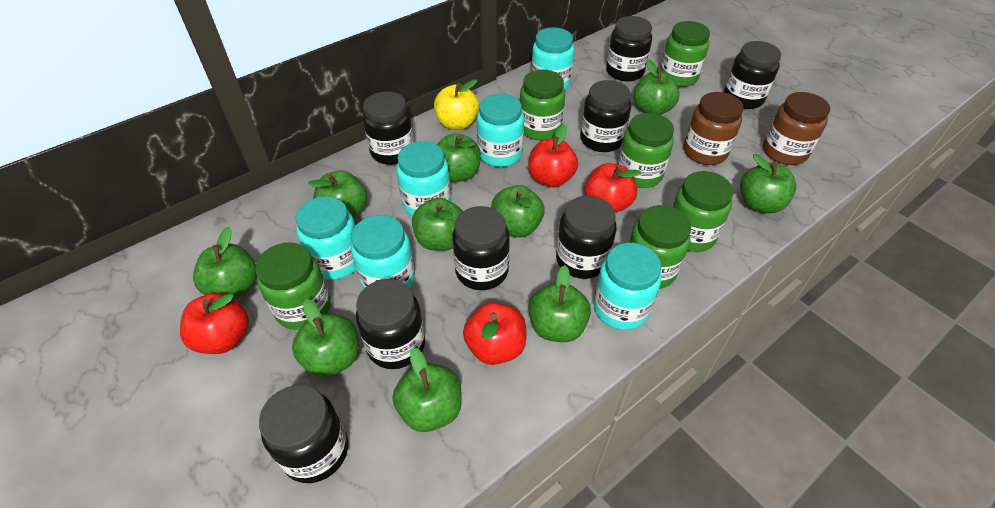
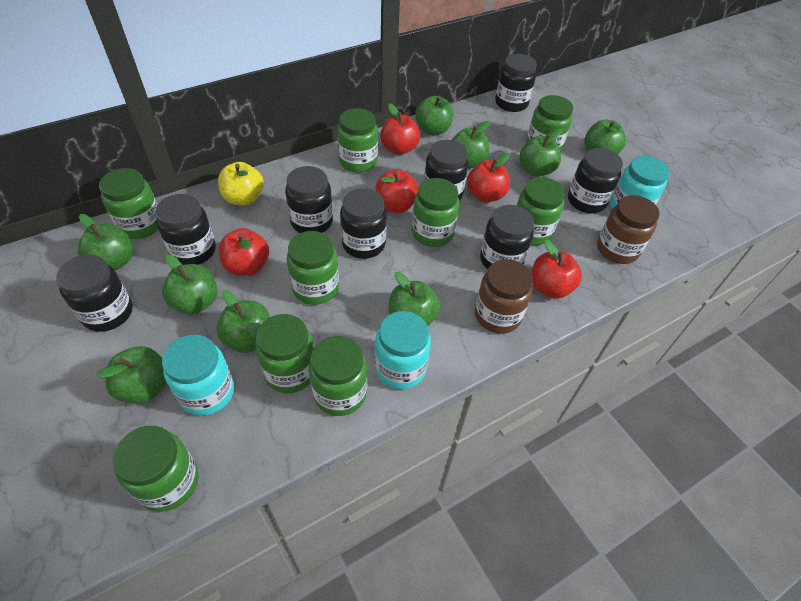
green apple: 10 -> 9
green jar: 6 -> 9
red apple: 4 -> 5
turquoise jar: 6 -> 3

